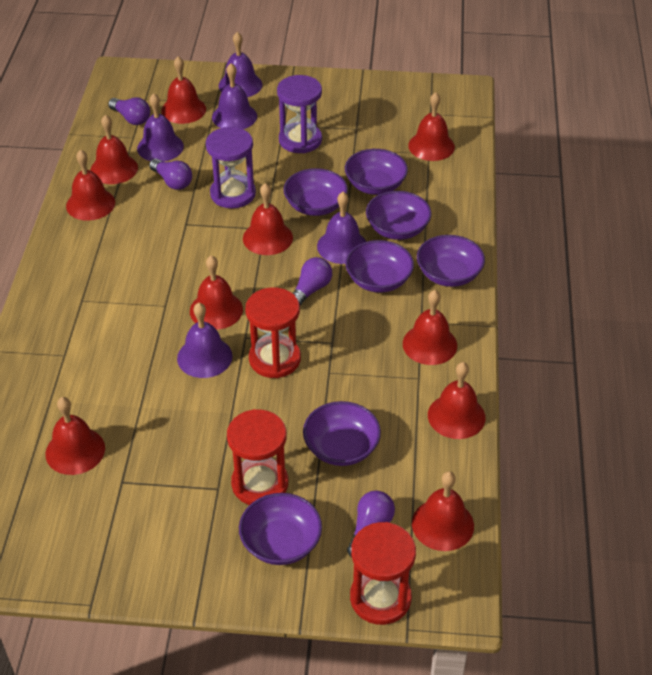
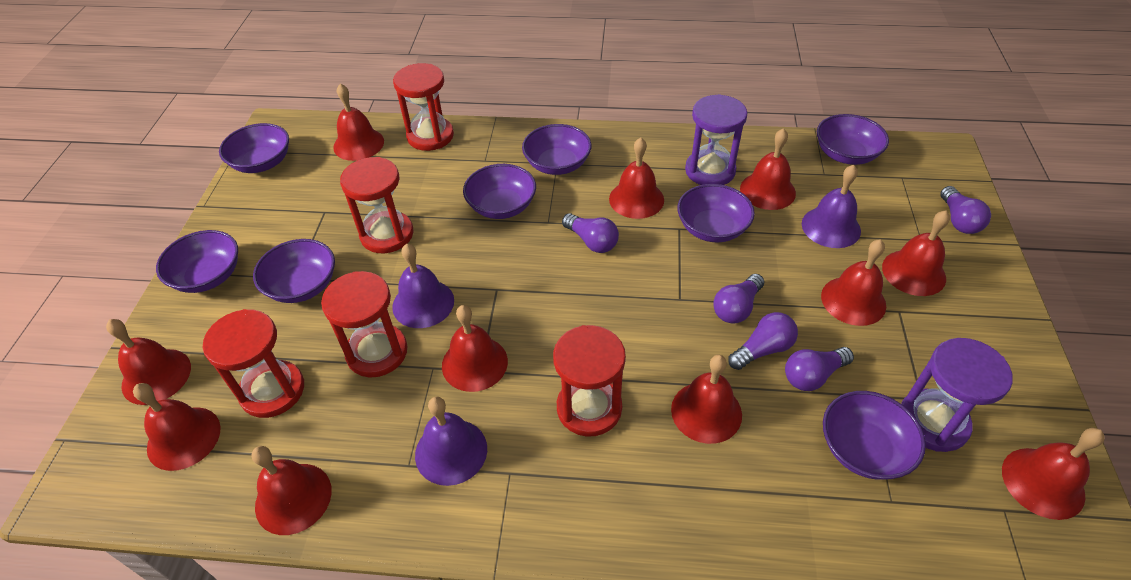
purple bell: 5 -> 3
purple bowl: 7 -> 8
purple light bulb: 4 -> 5
red bell: 10 -> 11
red hourglass: 3 -> 5

